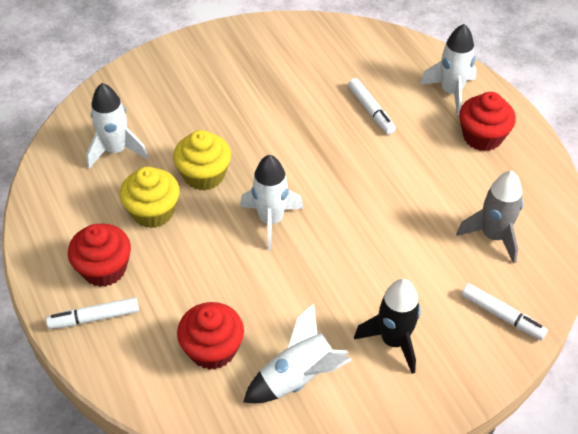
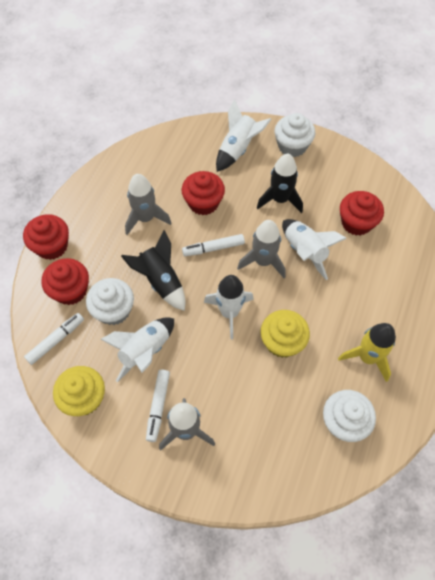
black rocket: 1 -> 2
grey rocket: 1 -> 3
red cupcake: 3 -> 4
white cupcake: 0 -> 3
yellow rocket: 0 -> 1

